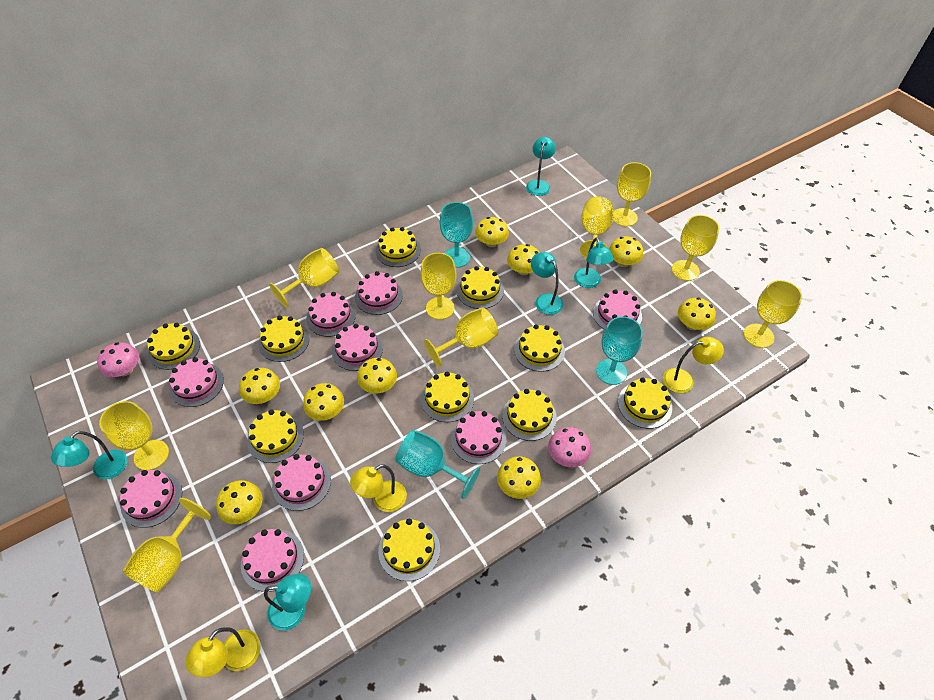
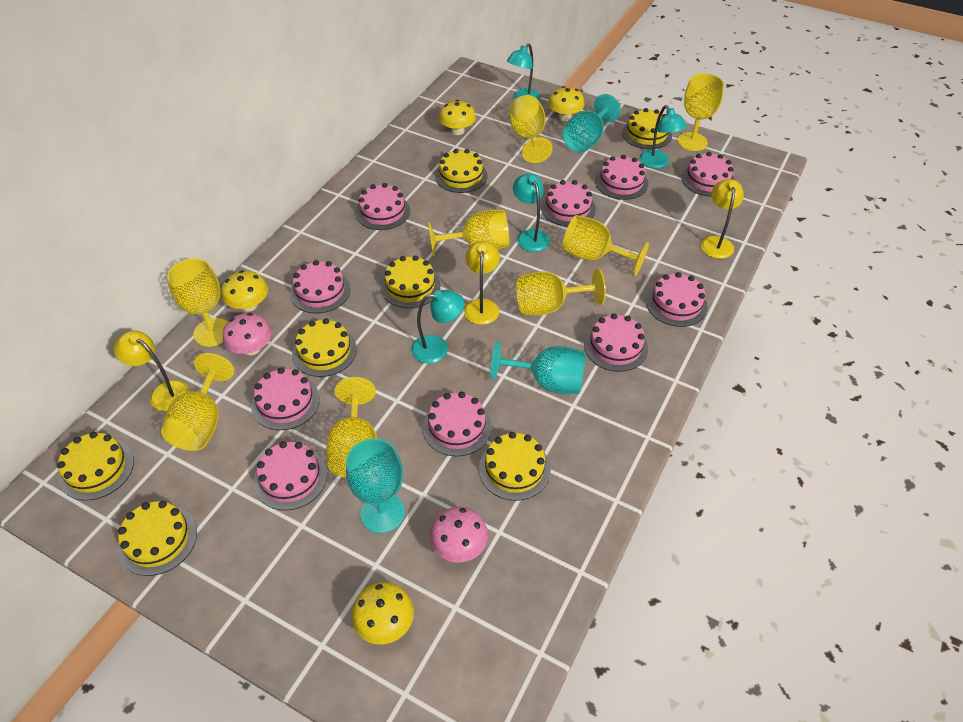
pink cake: 9 -> 10
turquoise lamp: 5 -> 4
yellow cake: 10 -> 7
yellow goblet: 9 -> 8
yellow mushroom: 9 -> 4

